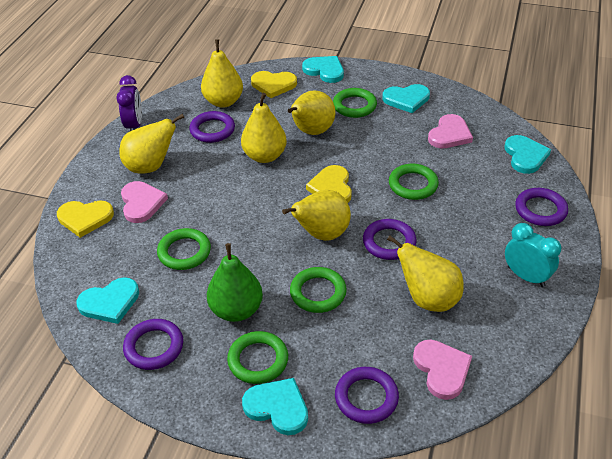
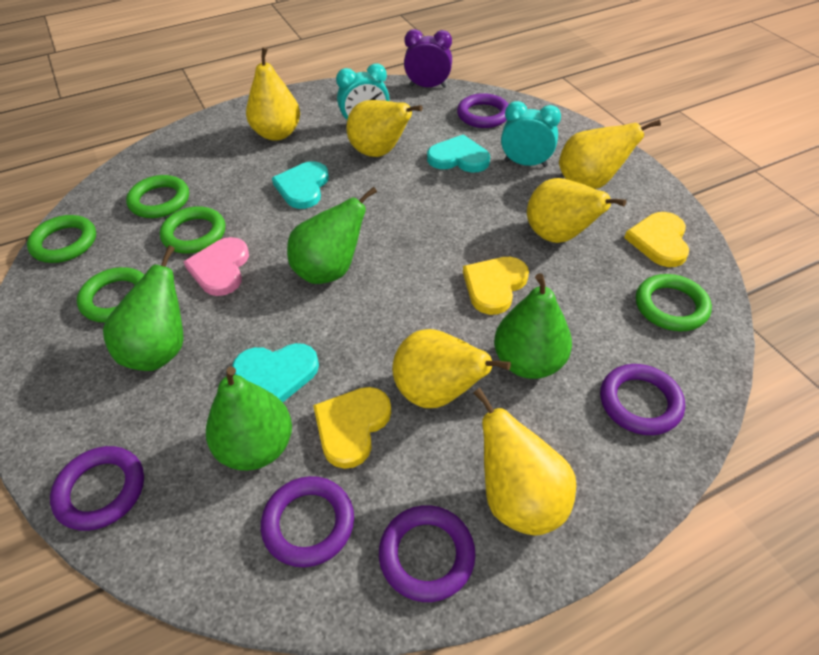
green pear: 1 -> 4
pink heart: 3 -> 1
turquoise clock: 1 -> 2
turquoise heart: 5 -> 3

